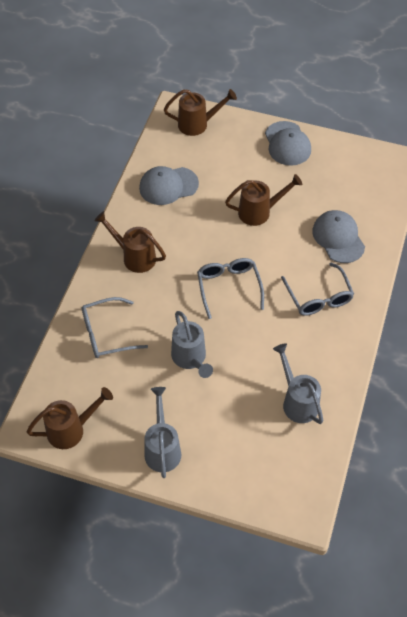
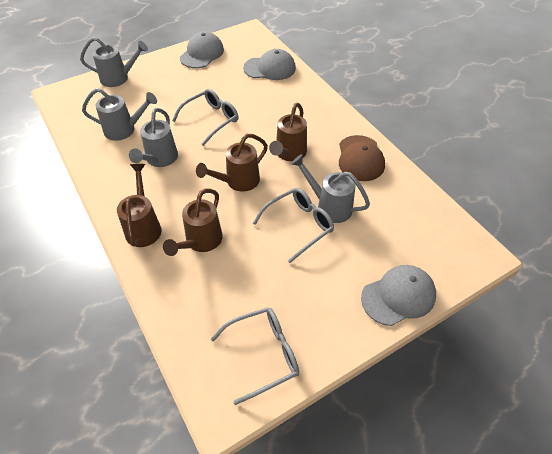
brown cap: 0 -> 1
grey watering can: 3 -> 4

